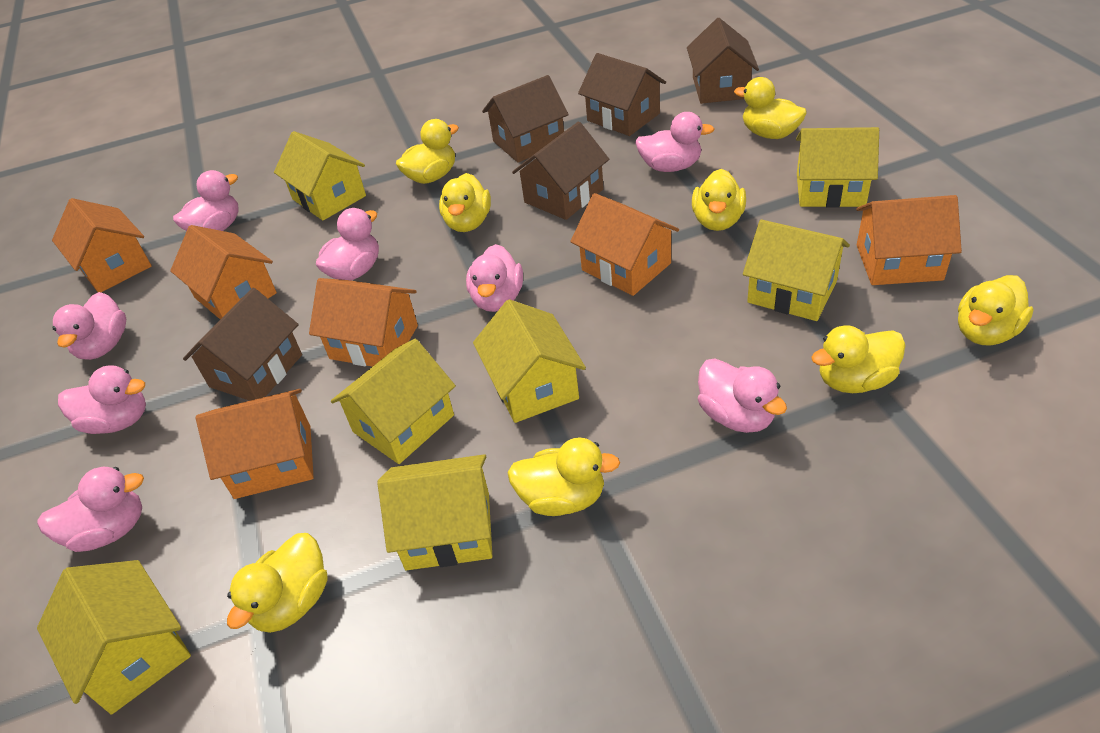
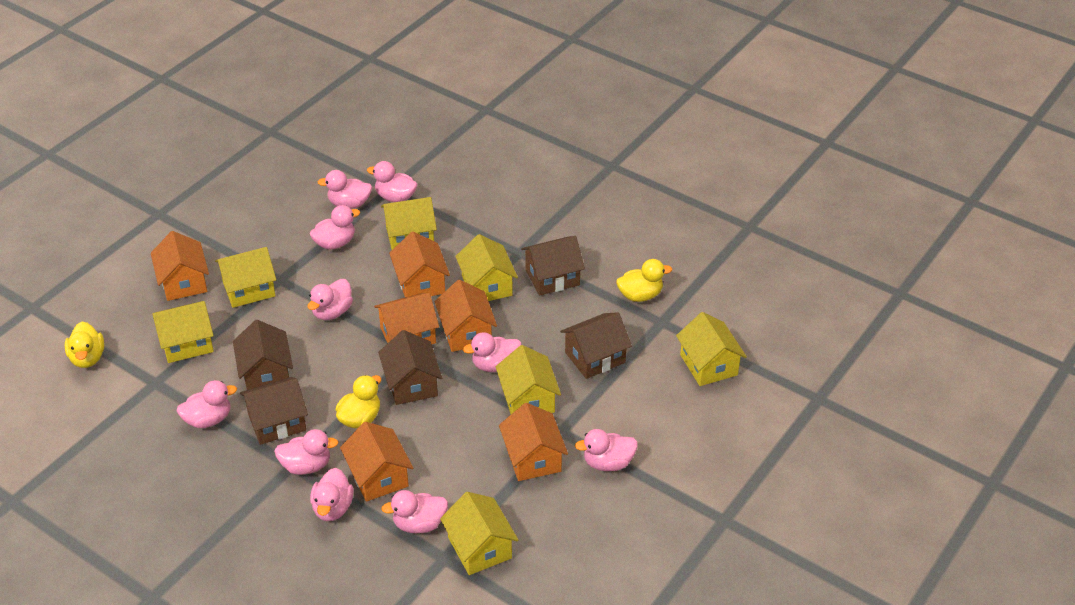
pink duck: 8 -> 10
yellow duck: 8 -> 3

